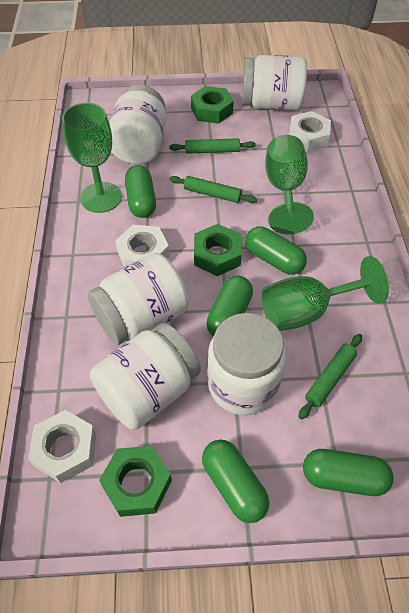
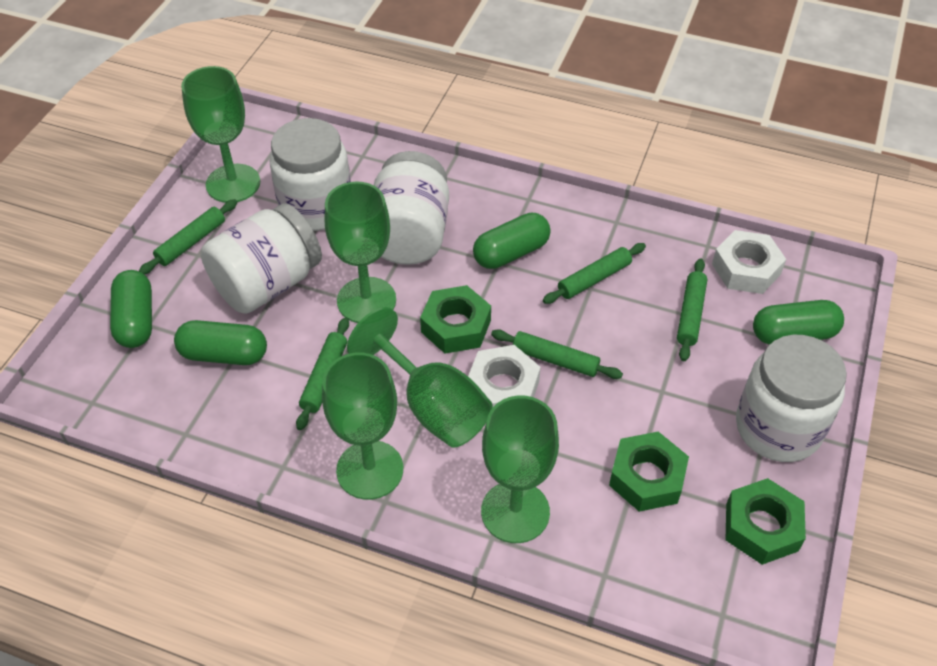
green capsule: 5 -> 4
green goblet: 3 -> 5
green rolling pin: 3 -> 5
white jar: 5 -> 4
white nut: 3 -> 2

